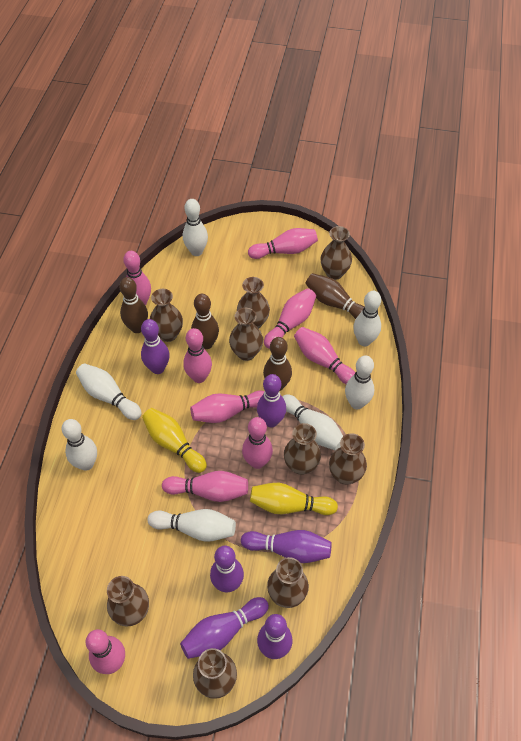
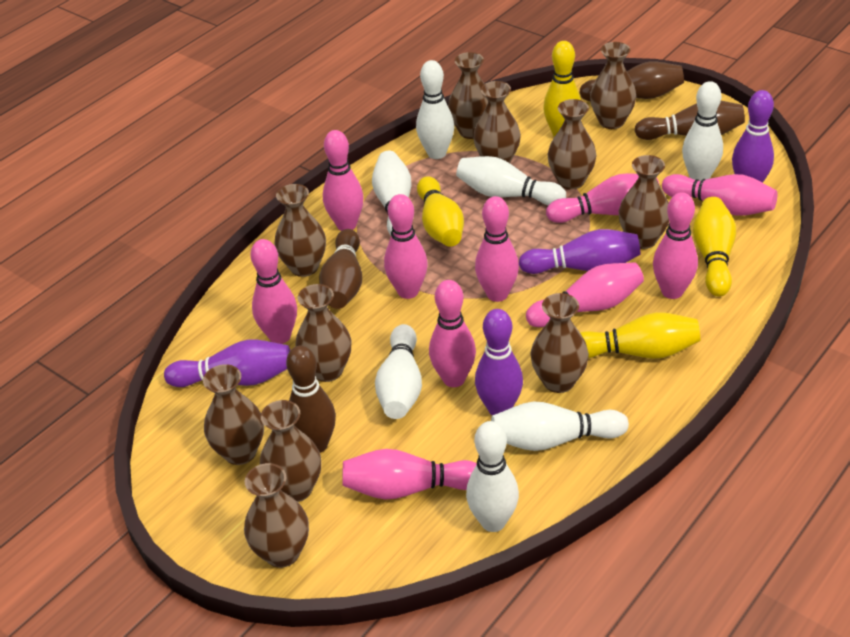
brown vase: 9 -> 11
pink bowling pin: 9 -> 10
purple bowling pin: 6 -> 4
yellow bowling pin: 2 -> 4

